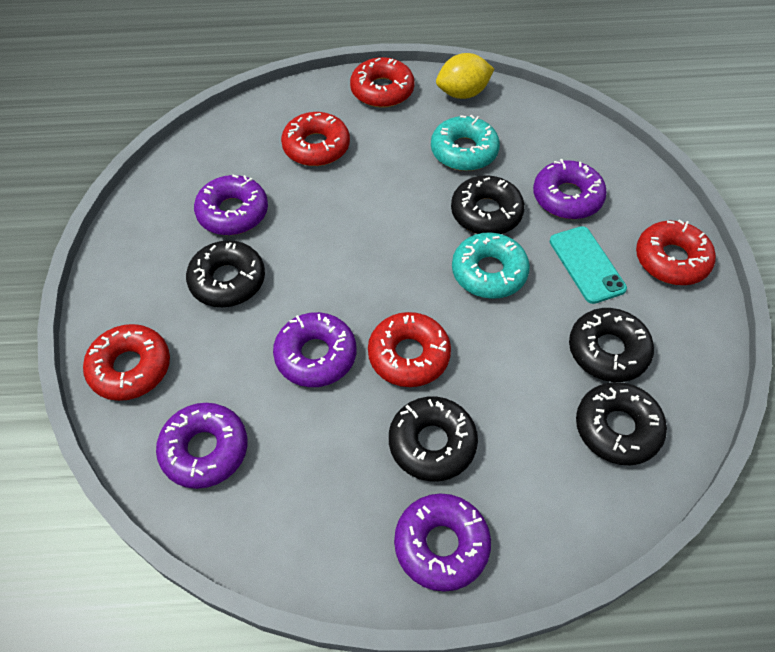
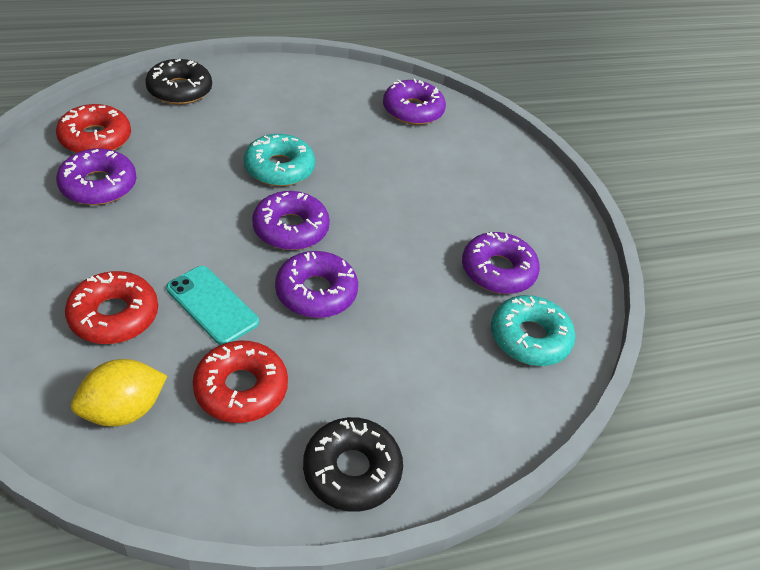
black donut: 5 -> 2
red donut: 5 -> 3

